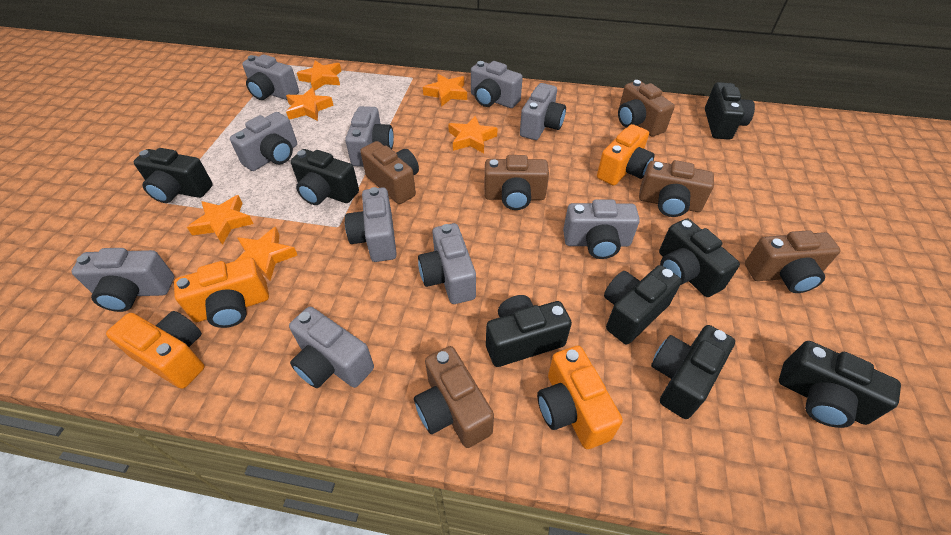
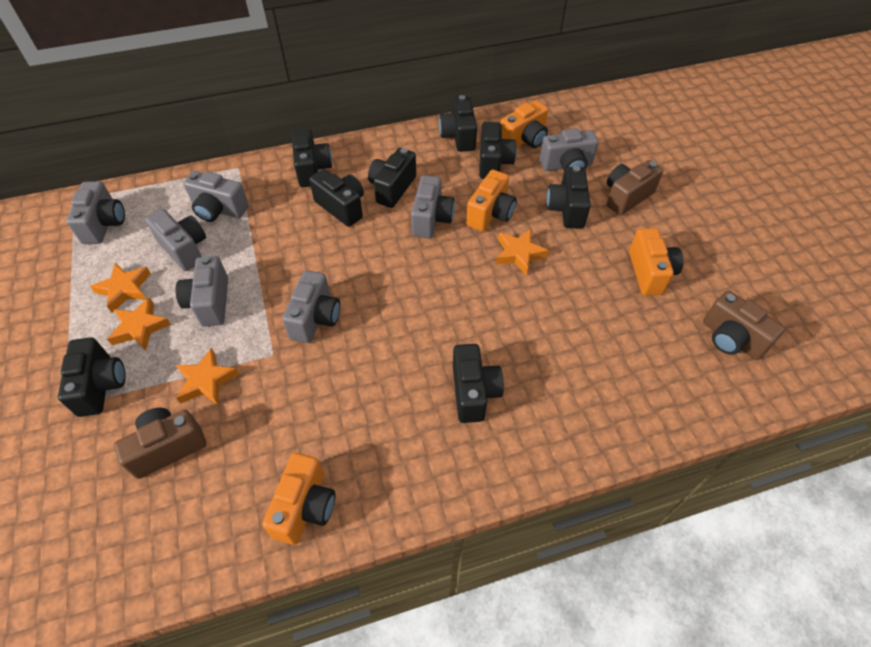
brown camera: 6 -> 3
grey camera: 10 -> 7
orange star: 6 -> 4

